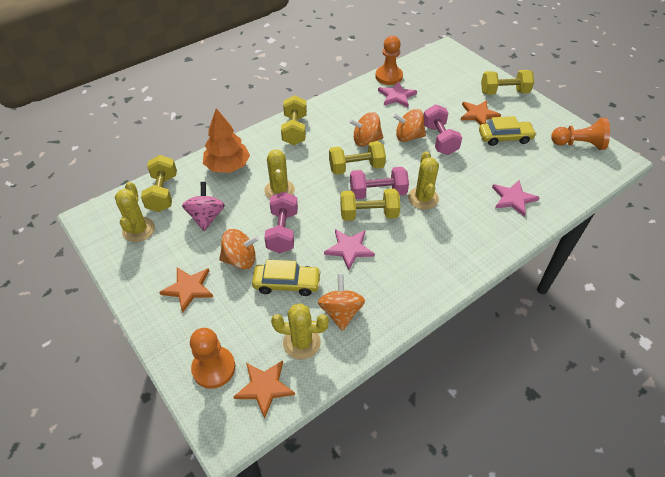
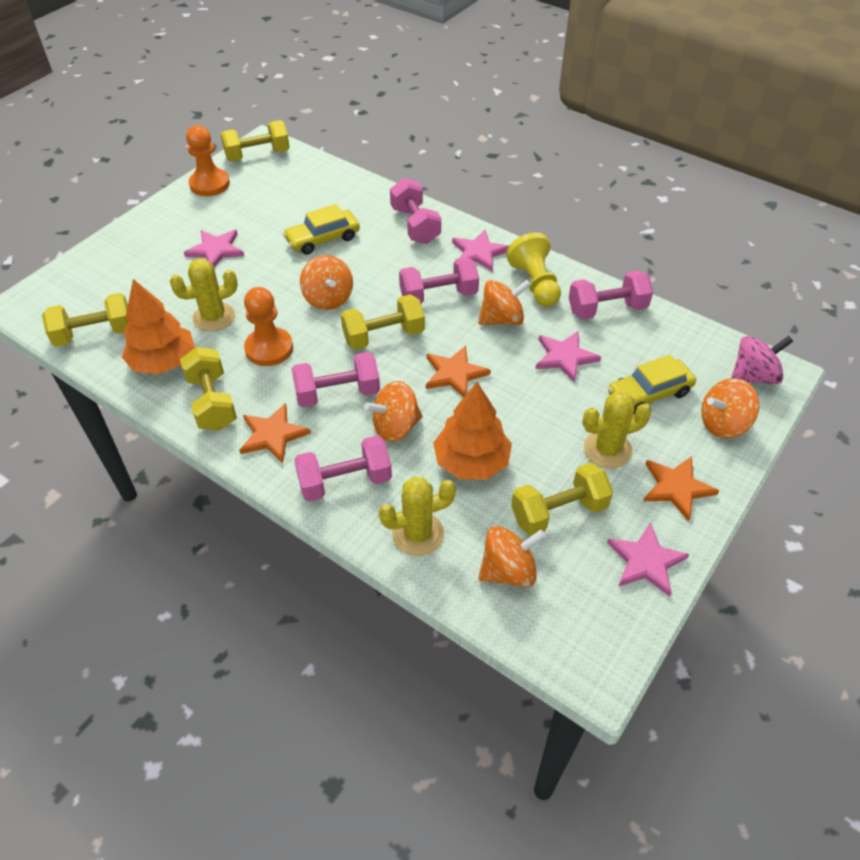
orange pawn: 3 -> 2
orange spinning top: 4 -> 5
orange tree: 1 -> 2
pink dumbbell: 3 -> 5
pink star: 3 -> 4
yellow cactus: 4 -> 3
yellow pawn: 0 -> 1

